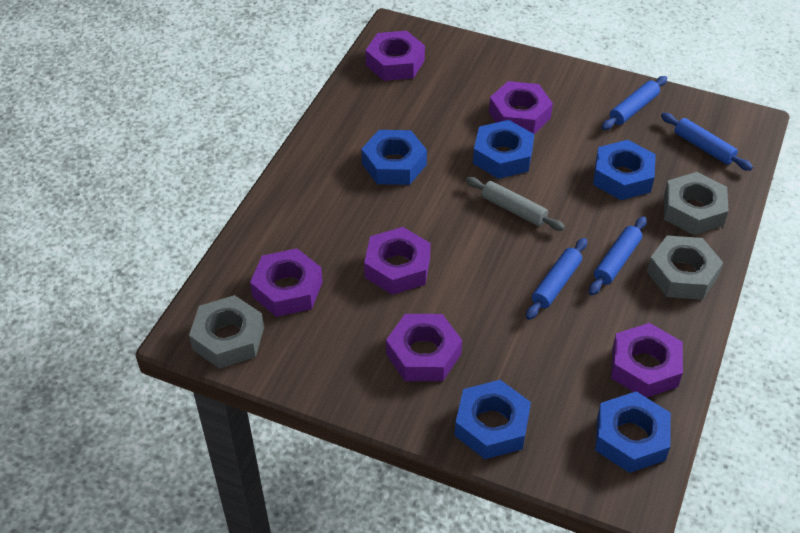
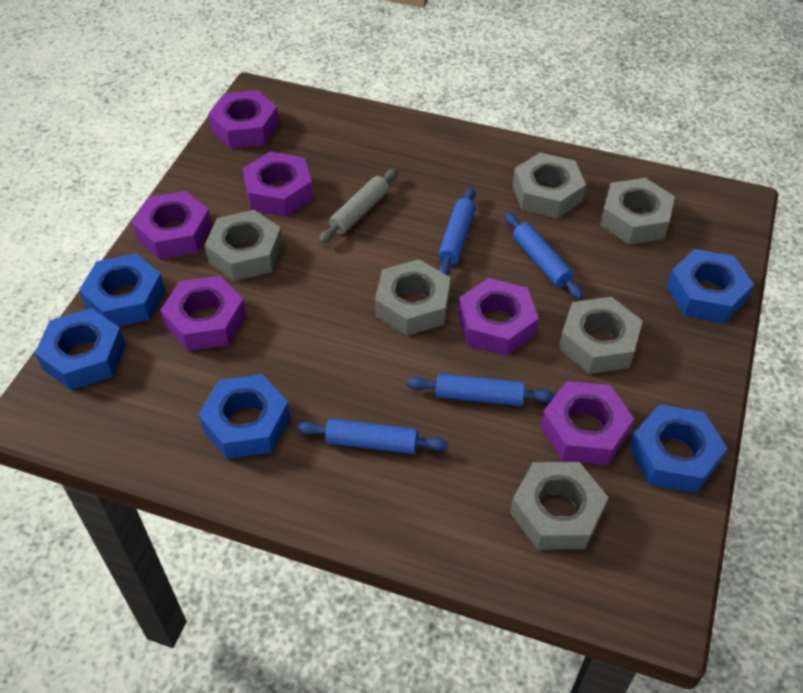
grey nut: 3 -> 6

